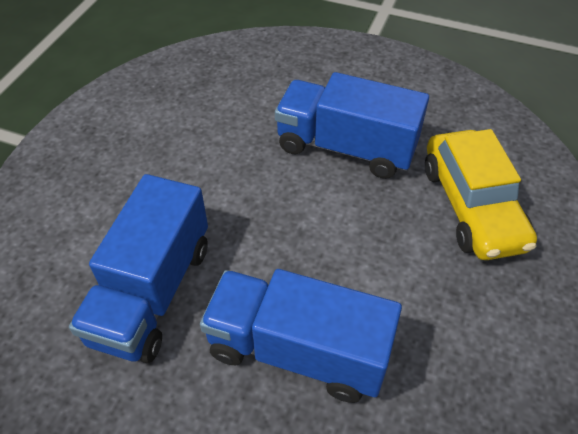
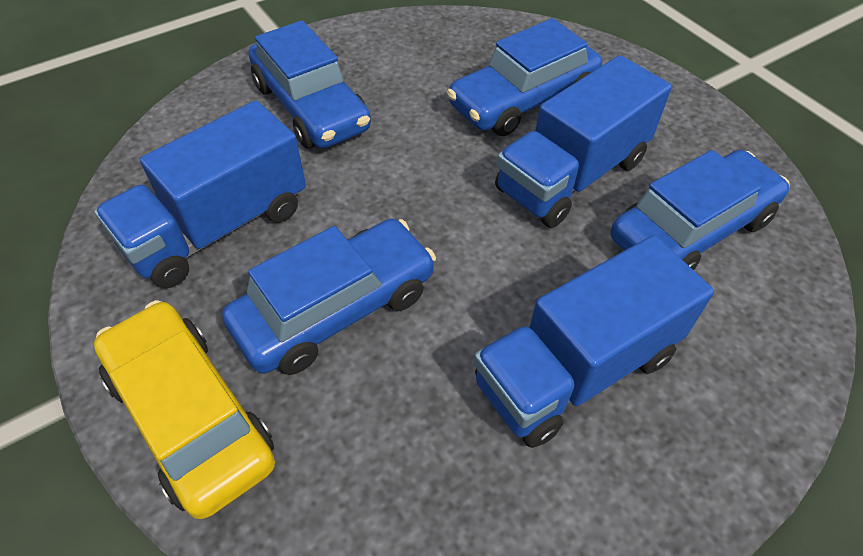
blue car: 0 -> 4

